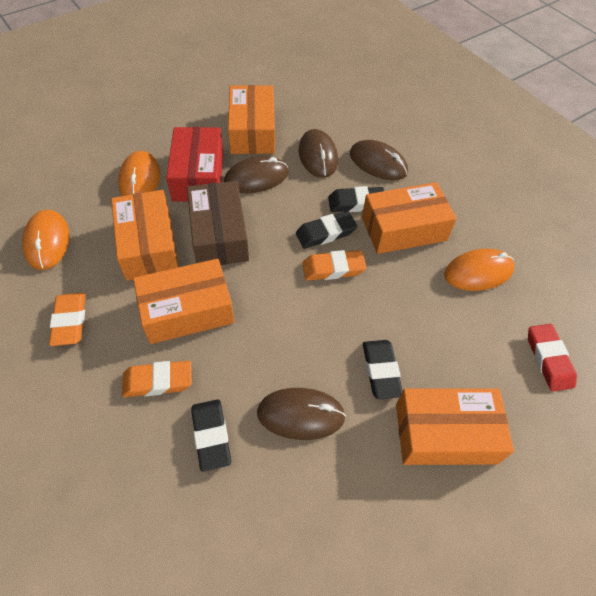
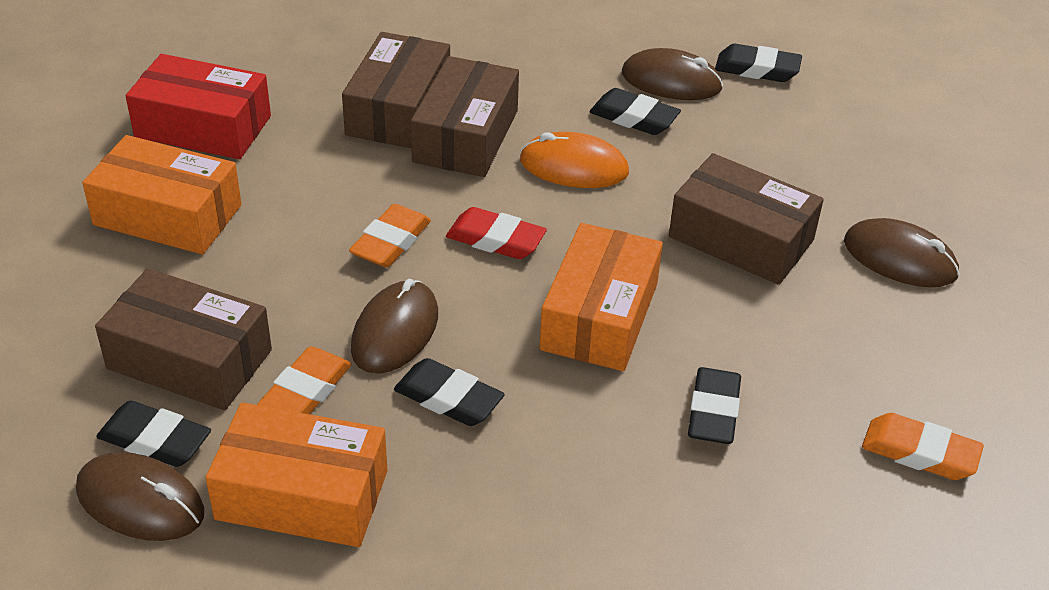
black eraser: 4 -> 5
brown box: 1 -> 4
orange box: 5 -> 3
orange mouse: 3 -> 1

